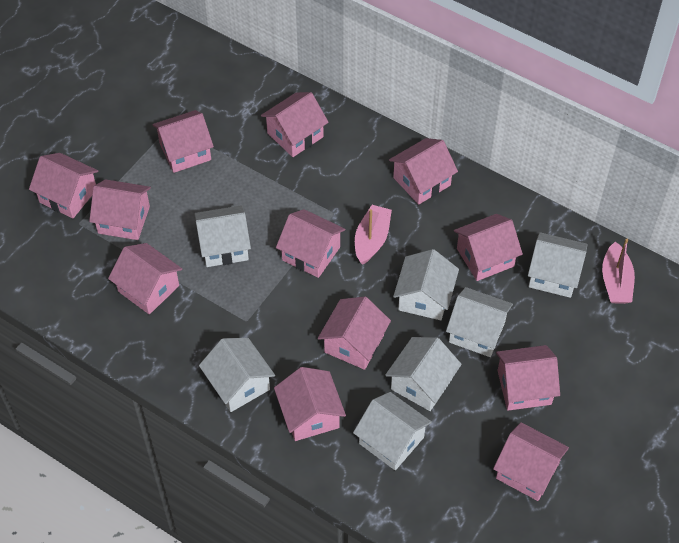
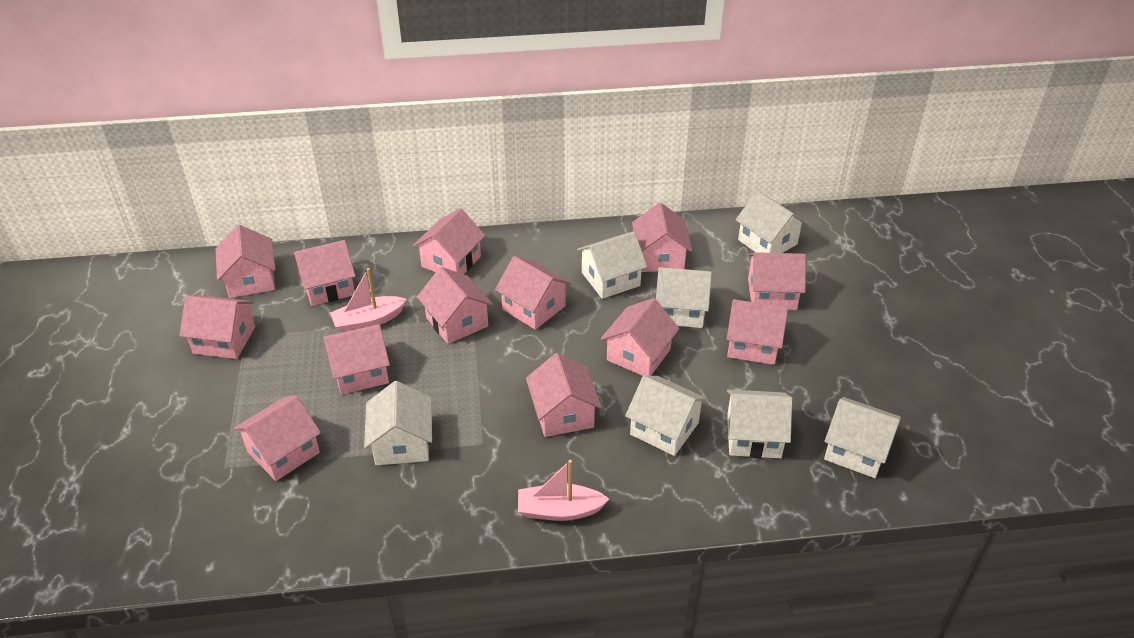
pink house: 12 -> 13

